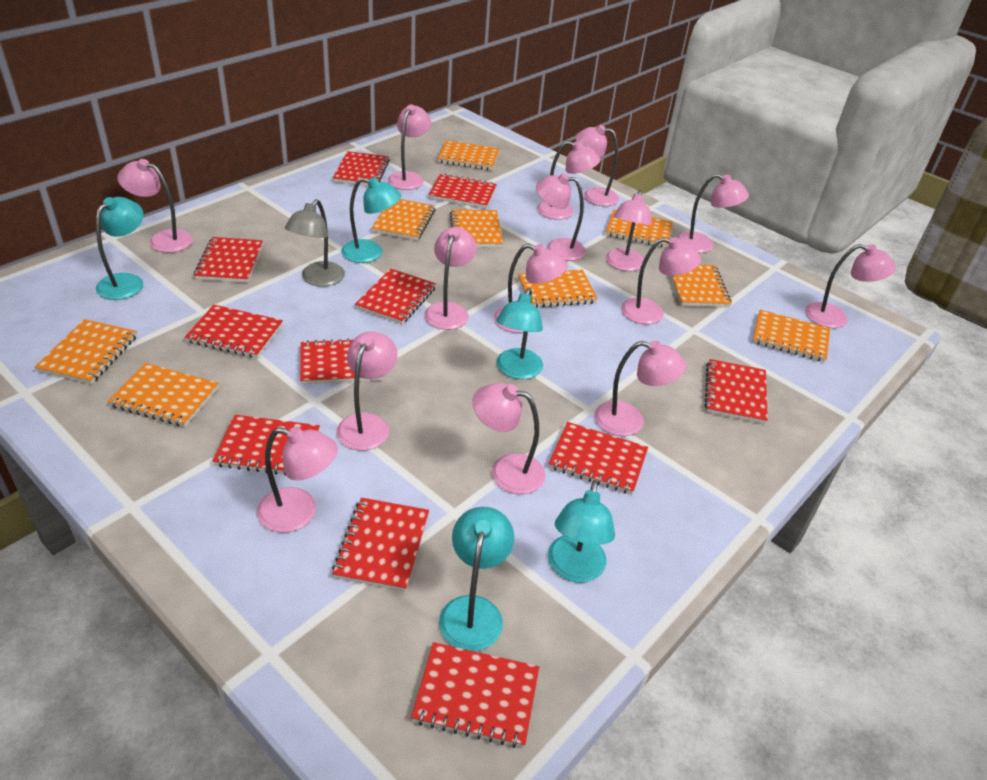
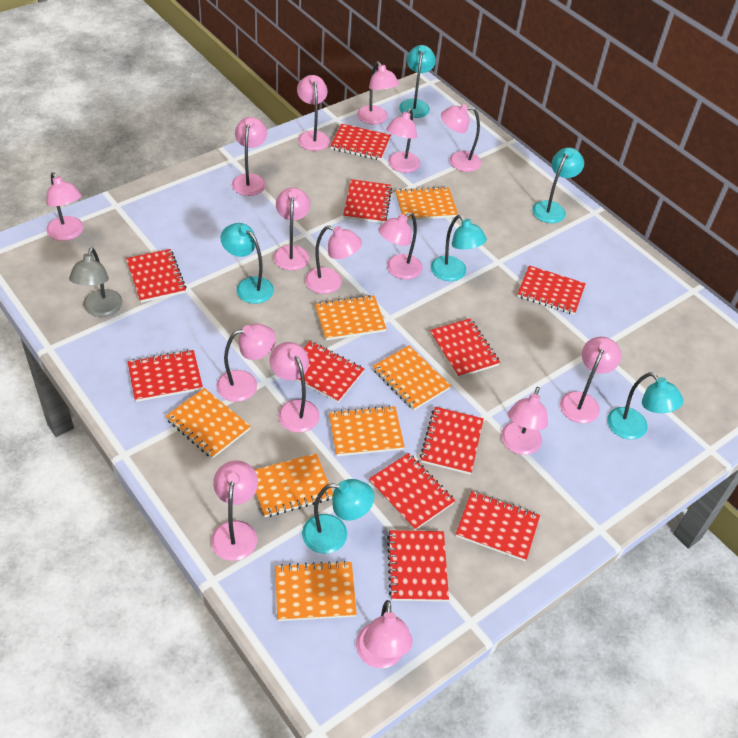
orange notebook: 9 -> 7
turquoise lamp: 5 -> 6

